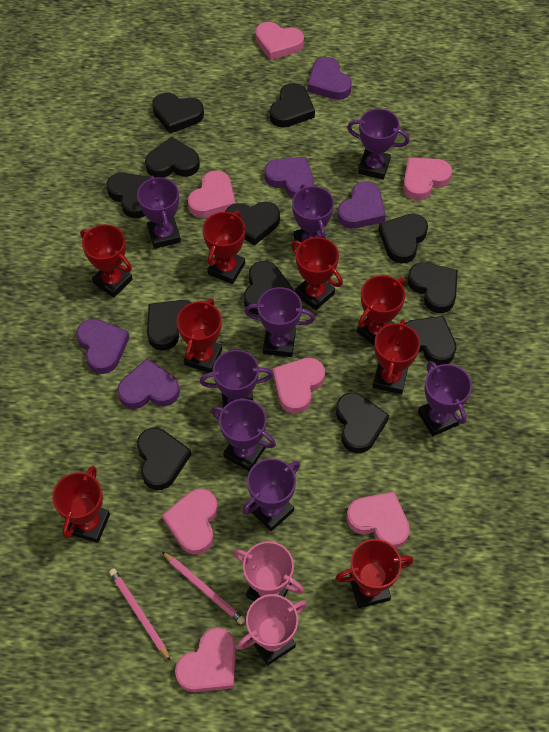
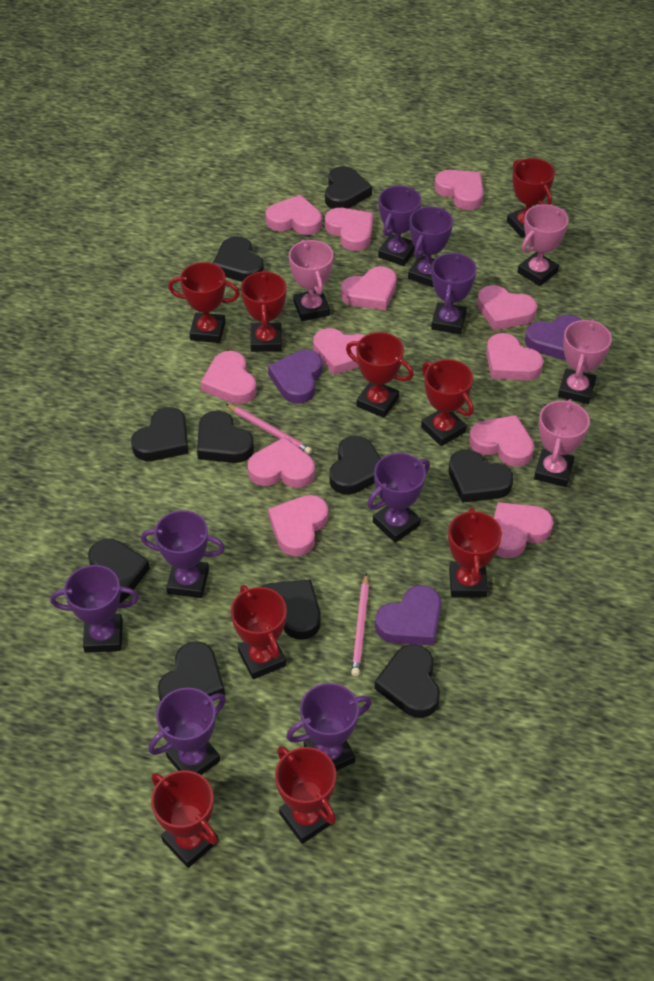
black heart: 12 -> 10
pink heart: 7 -> 12
pink trophy: 2 -> 4
purple heart: 5 -> 3
red trophy: 8 -> 9

